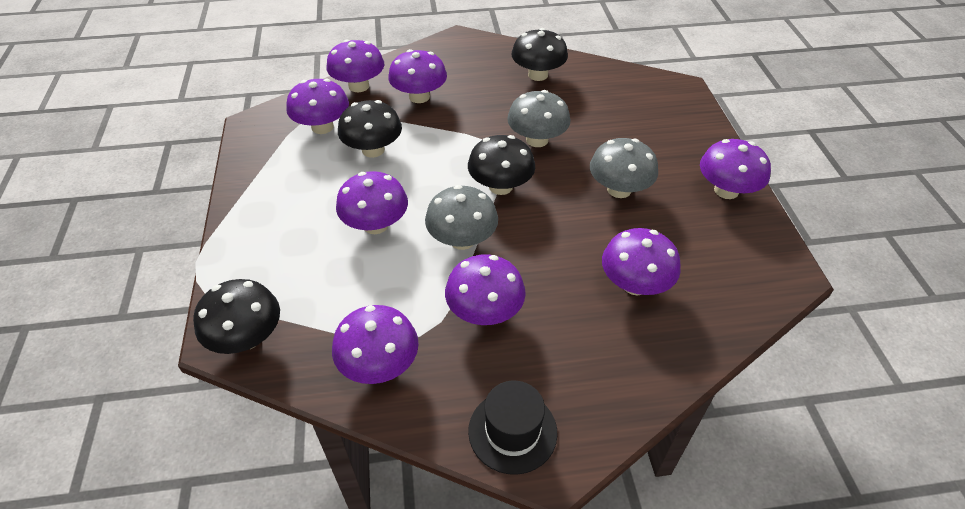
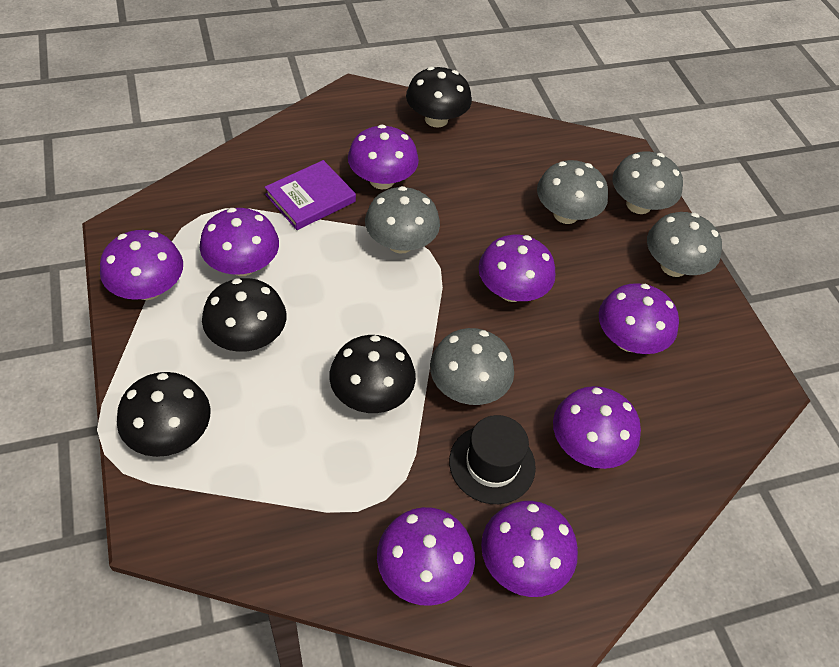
grey mushroom: 3 -> 5
purple book: 0 -> 1

